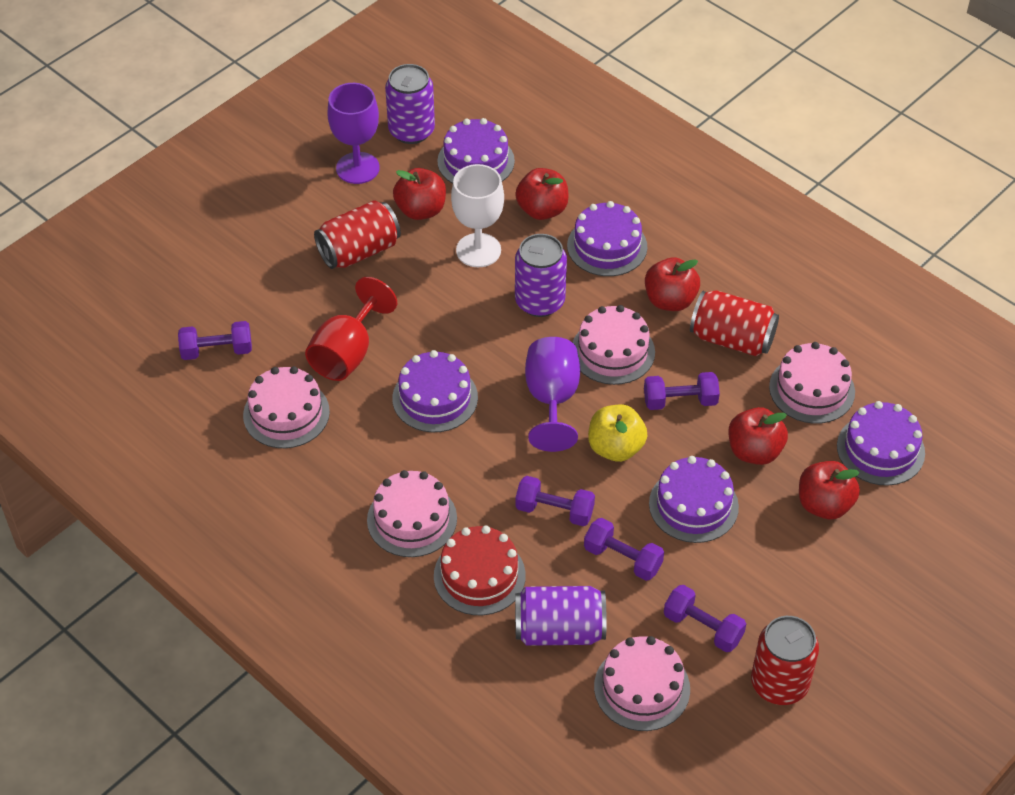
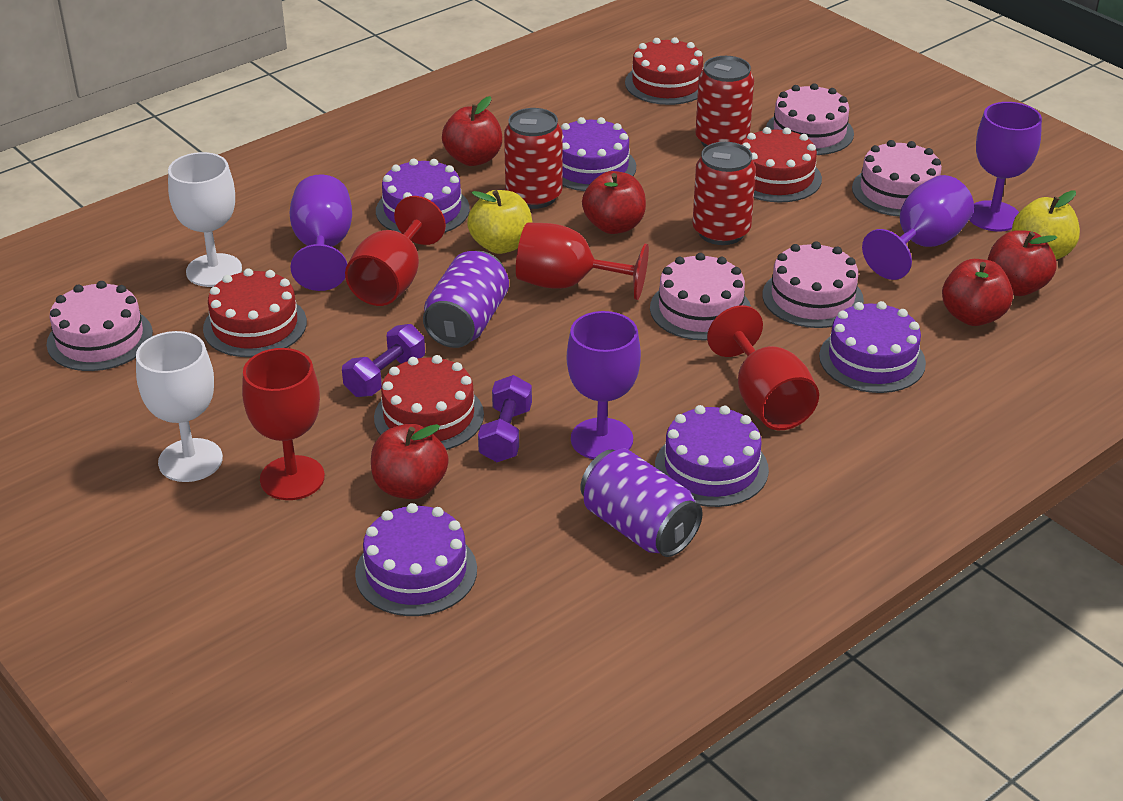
purple can: 3 -> 2
purple dumbbell: 5 -> 2
purple goblet: 2 -> 4
red cake: 1 -> 4
red goblet: 1 -> 4
white goblet: 1 -> 2
yellow apple: 1 -> 2

